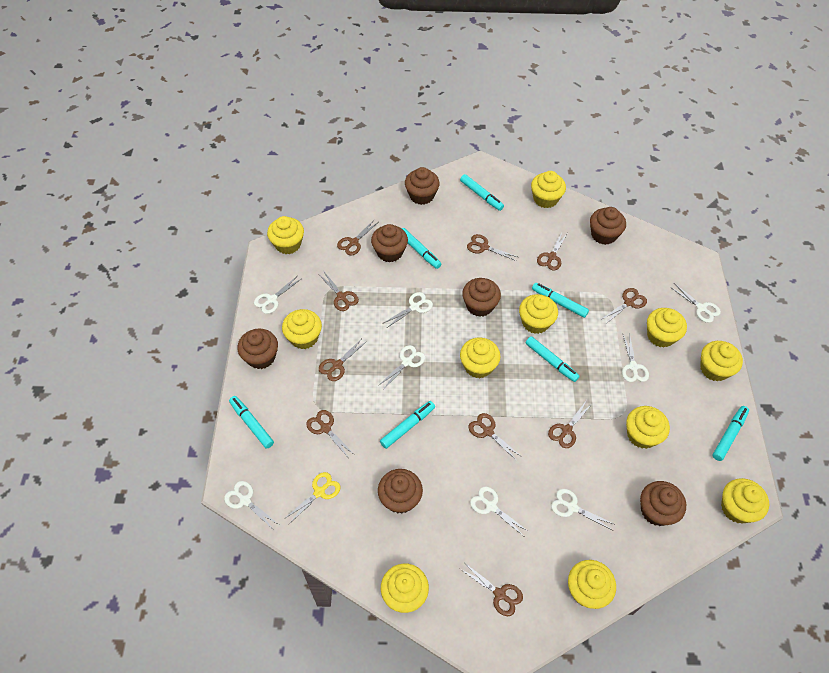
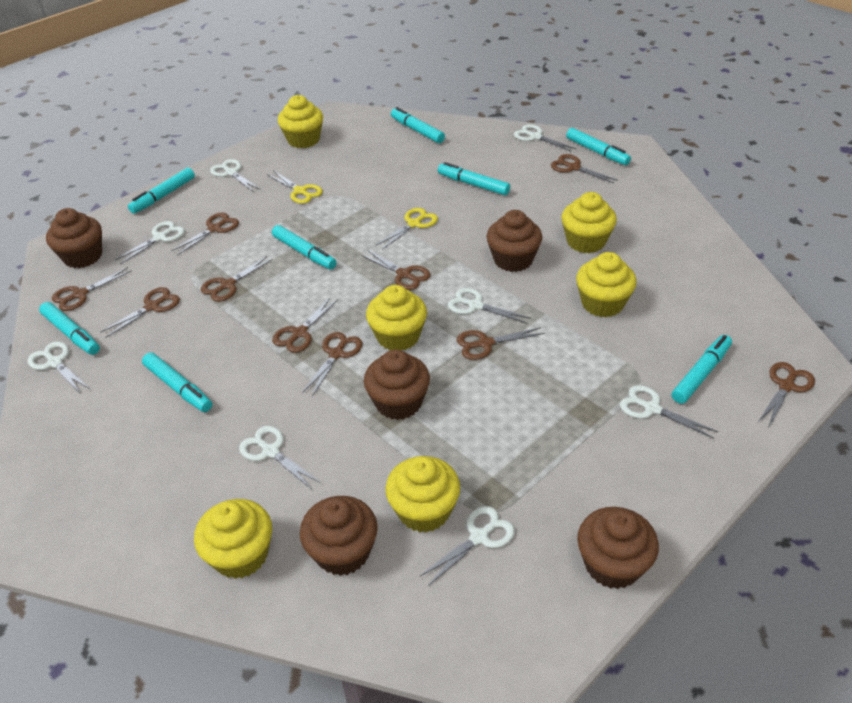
brown cupcake: 7 -> 5
turquoise marker: 7 -> 8
yellow cupcake: 11 -> 6
yellow scissors: 1 -> 2

